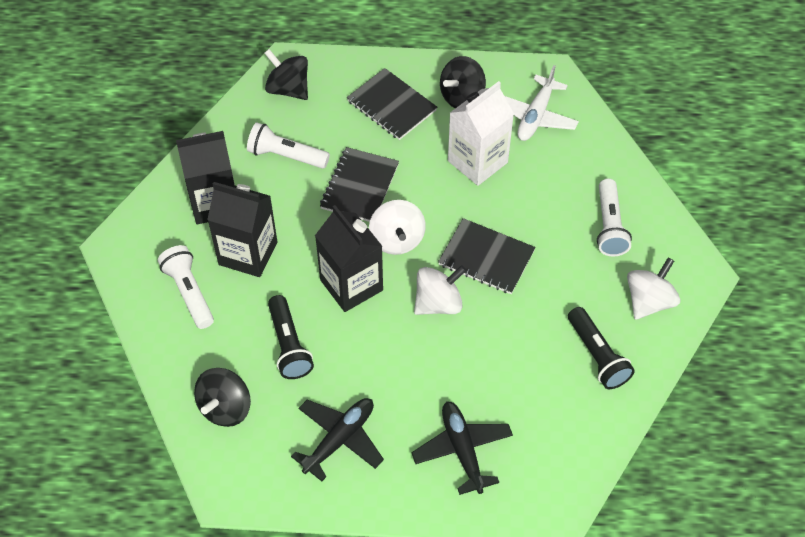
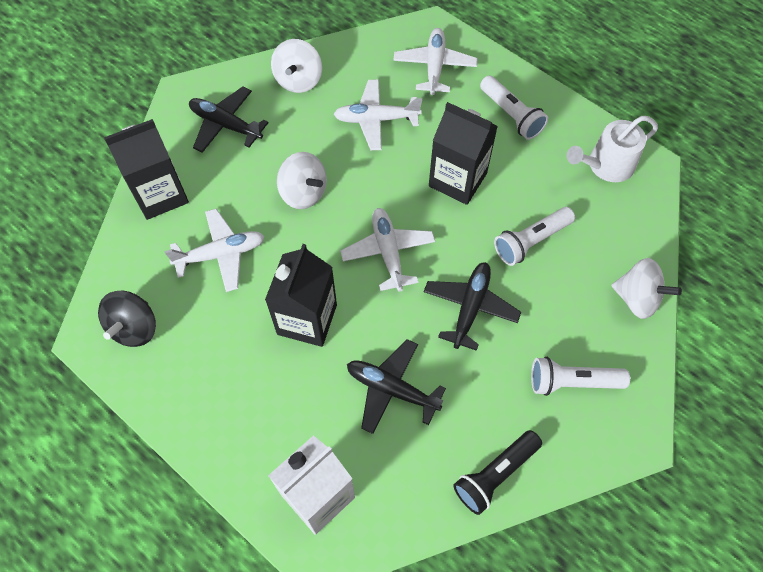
black flashlight: 2 -> 1
black notebook: 3 -> 0
black plane: 2 -> 3
black spinning top: 3 -> 1
white plane: 1 -> 4
white watering can: 0 -> 1

